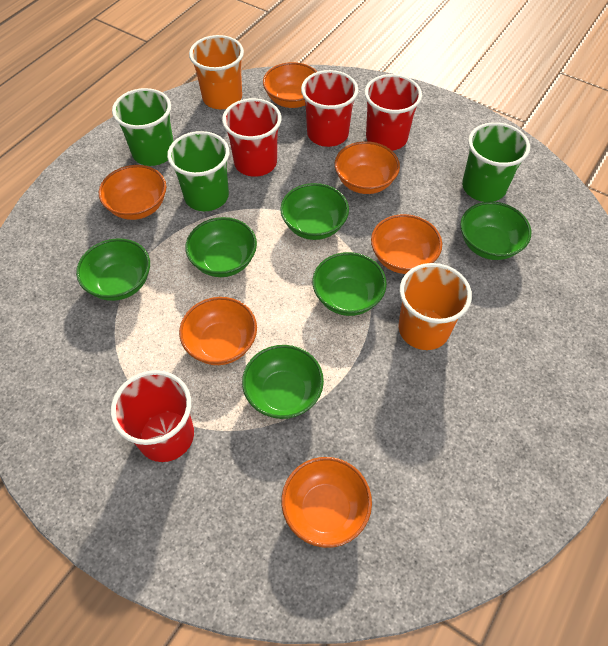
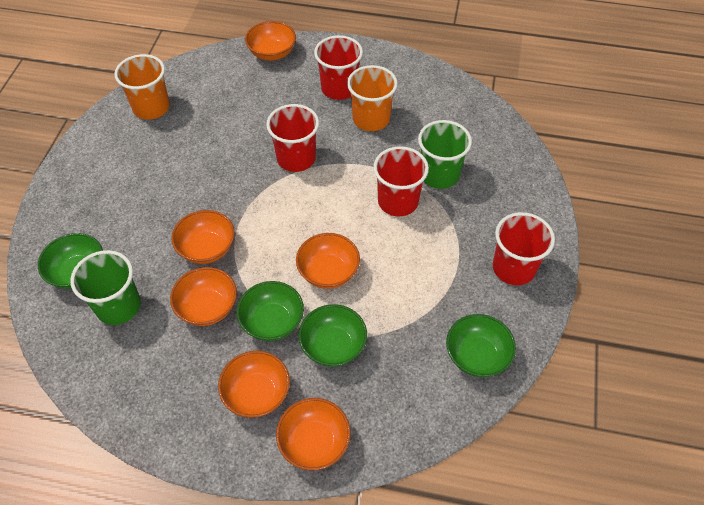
green bowl: 6 -> 4
green cup: 3 -> 2

